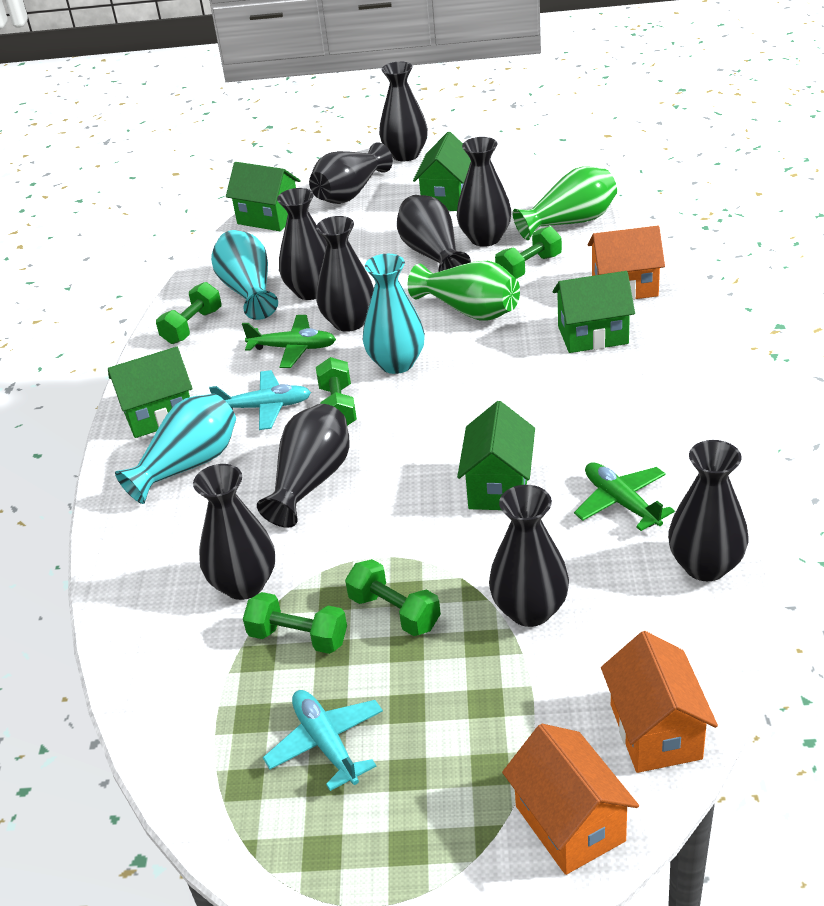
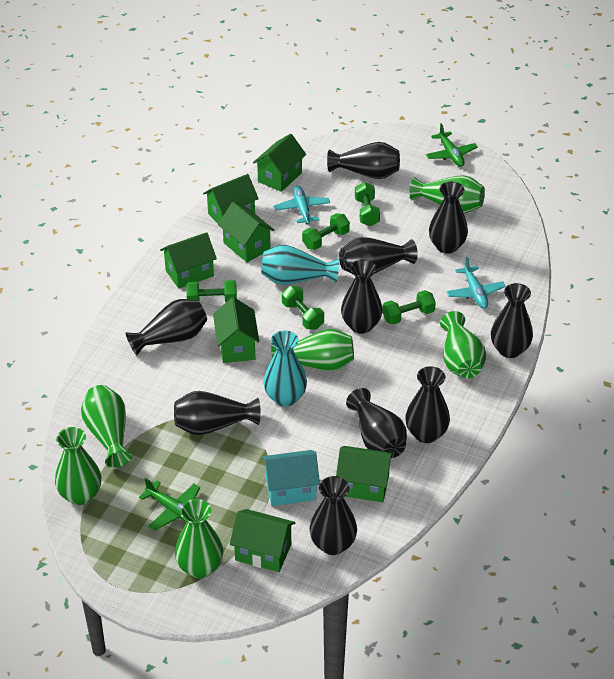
green house: 5 -> 7
green vase: 2 -> 6
orange house: 3 -> 0
turquoise house: 0 -> 1
turquoise vase: 3 -> 2

